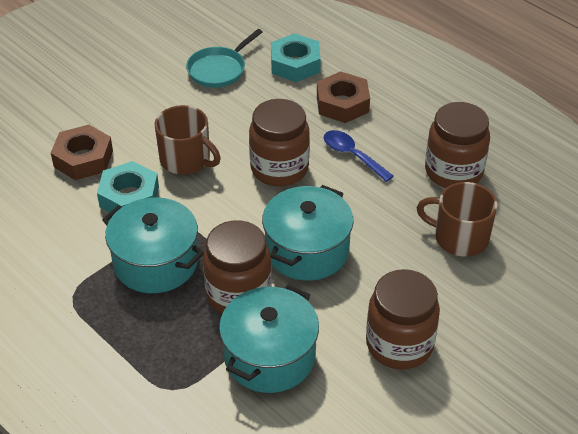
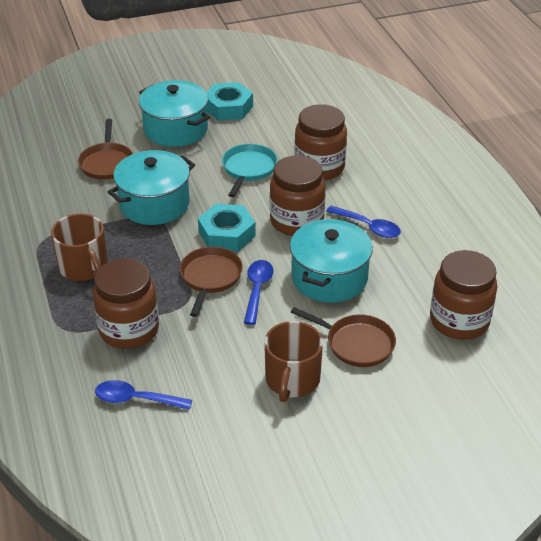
blue spoon: 1 -> 3
brown nut: 2 -> 0
brown pan: 0 -> 3

